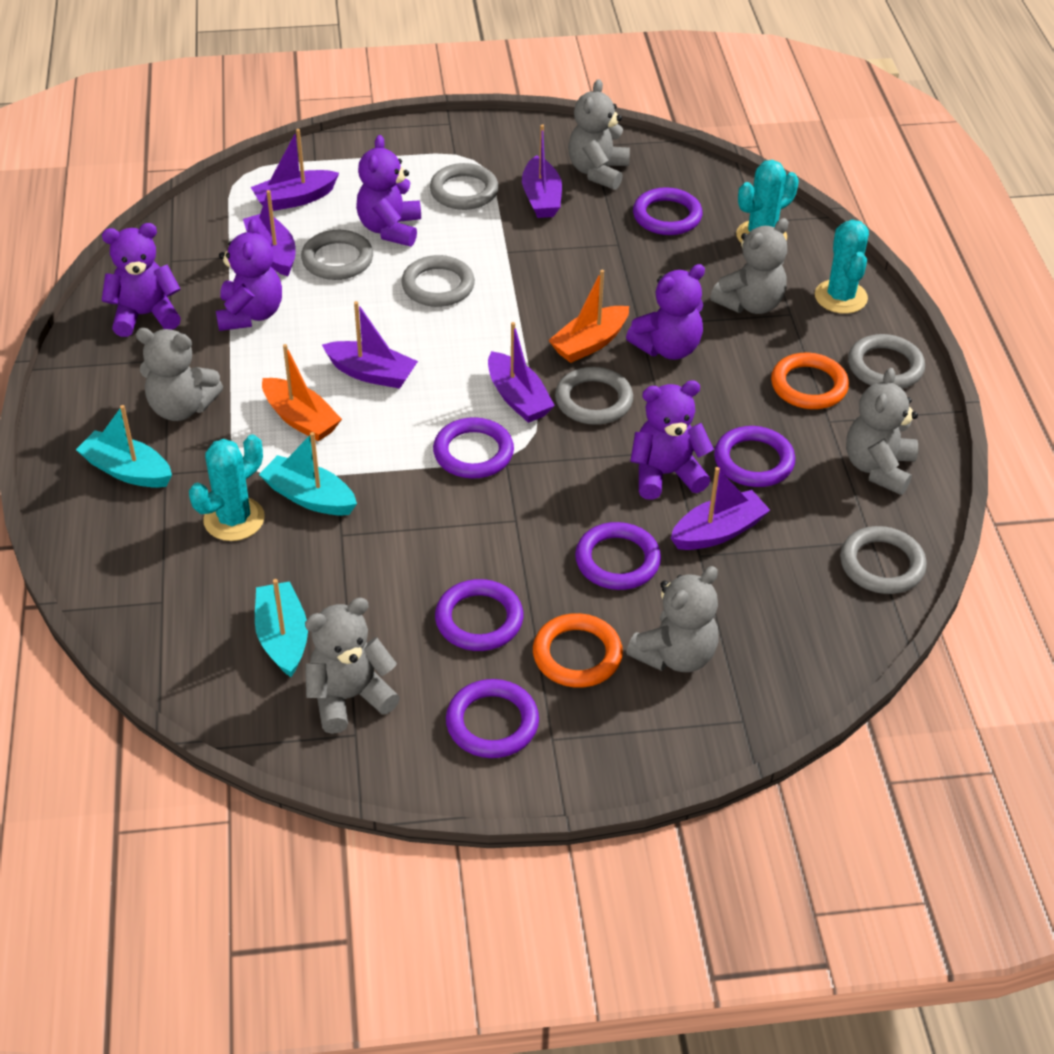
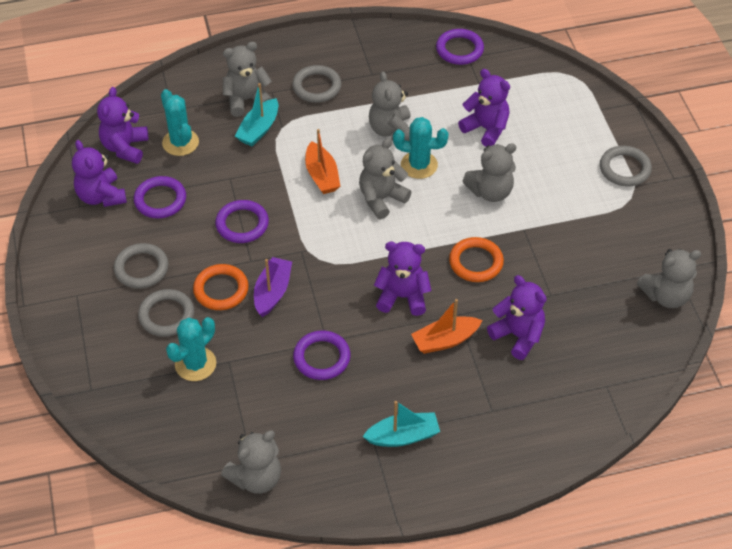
grey ring: 6 -> 4
purple boat: 6 -> 1
purple ring: 6 -> 4
turquoise boat: 3 -> 2

